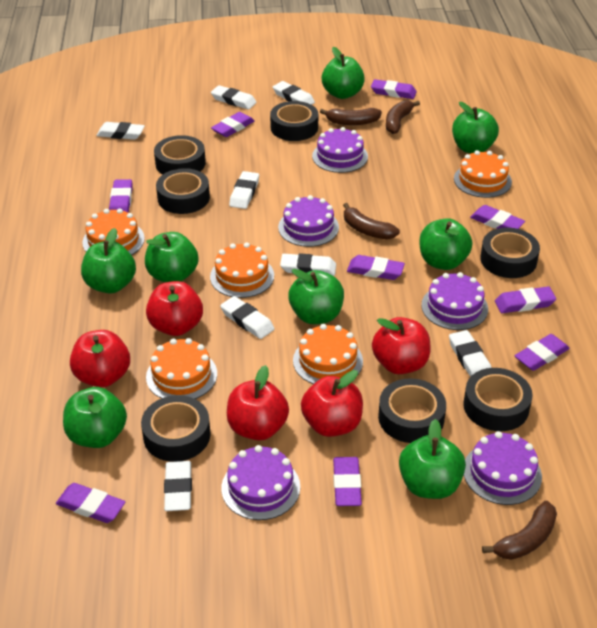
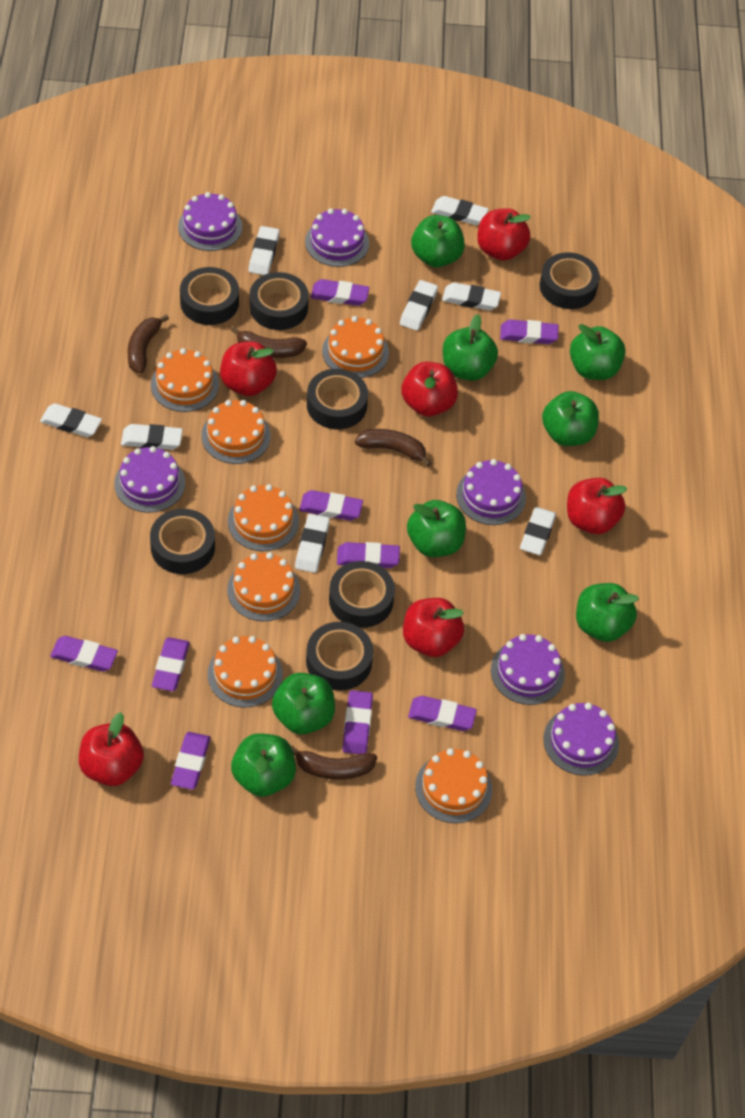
orange cake: 5 -> 7
purple cake: 5 -> 6
red apple: 5 -> 6

